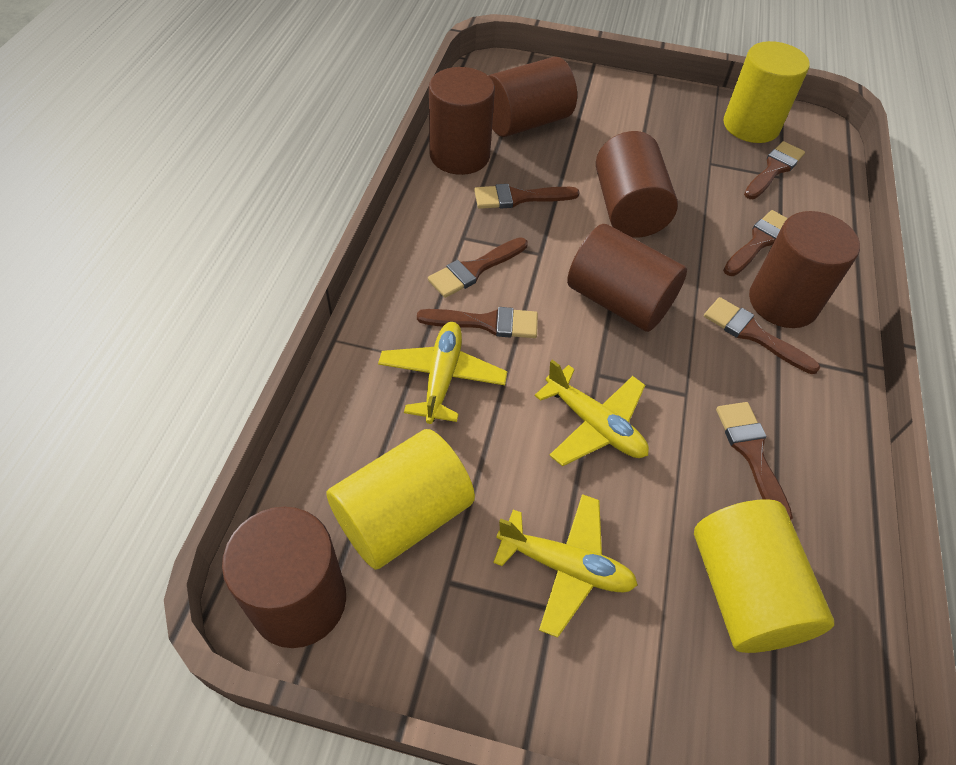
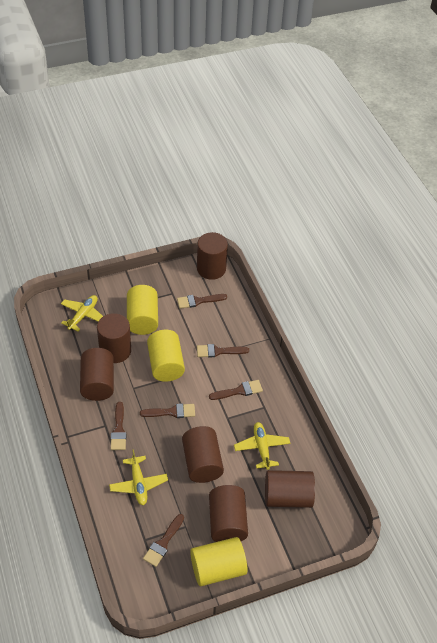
brown brush: 7 -> 6

